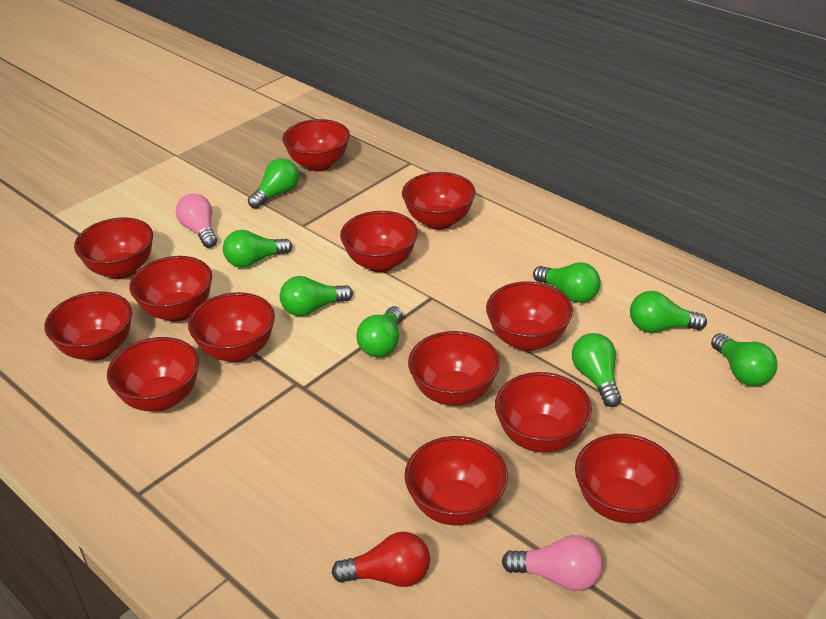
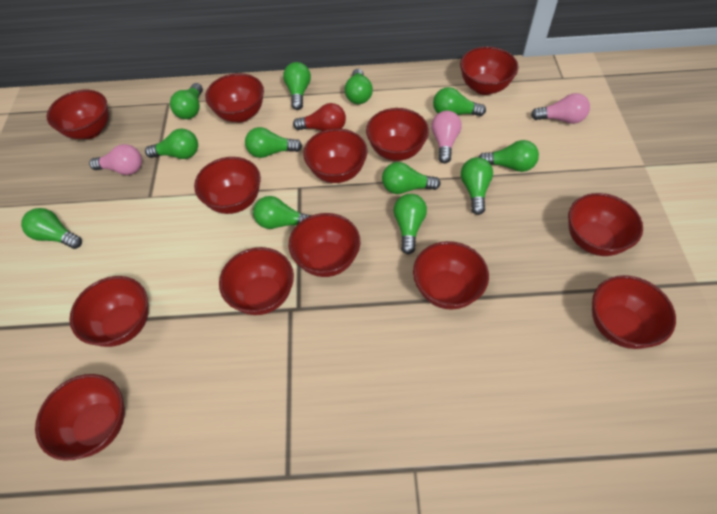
green light bulb: 8 -> 12
pink light bulb: 2 -> 3

